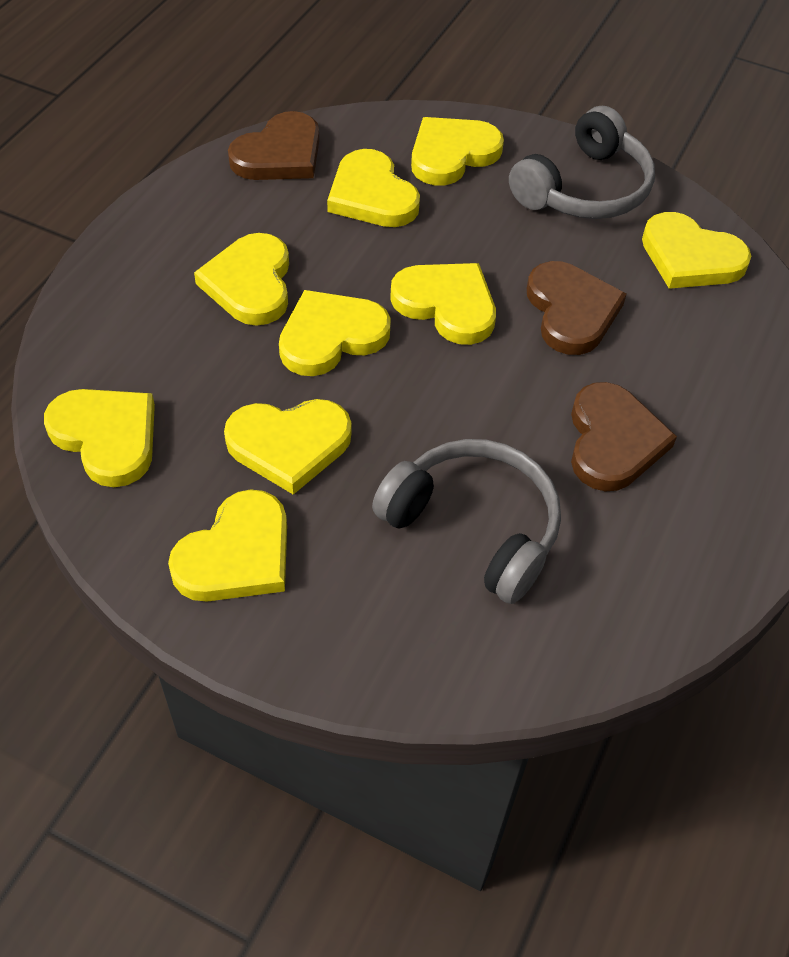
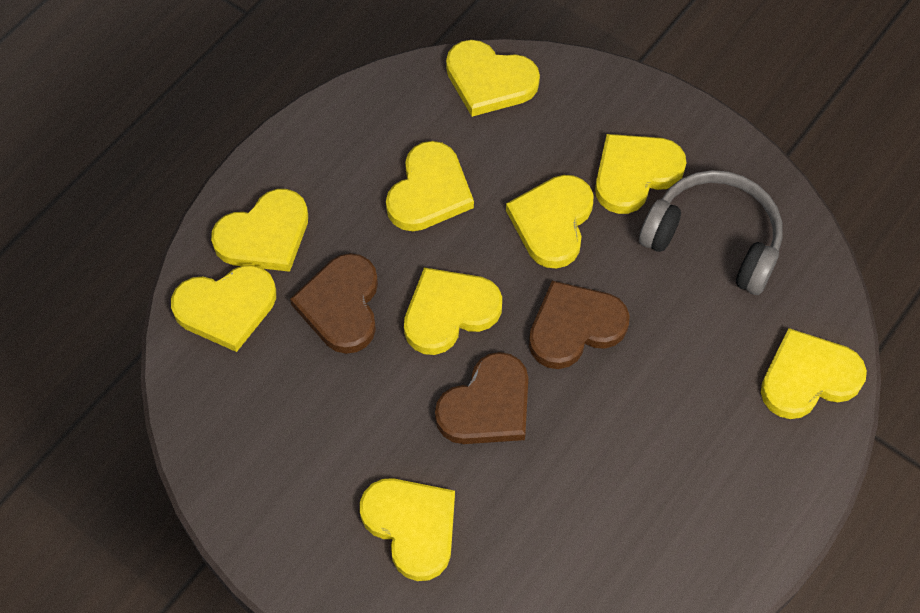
grey headphones: 2 -> 1

